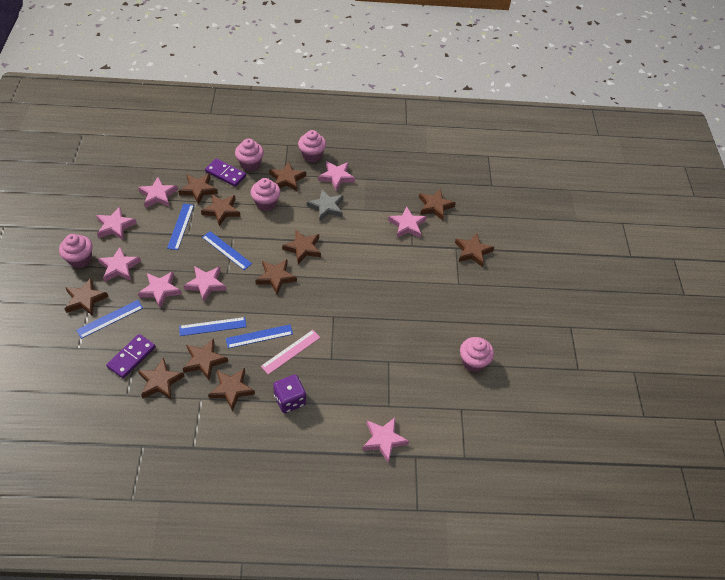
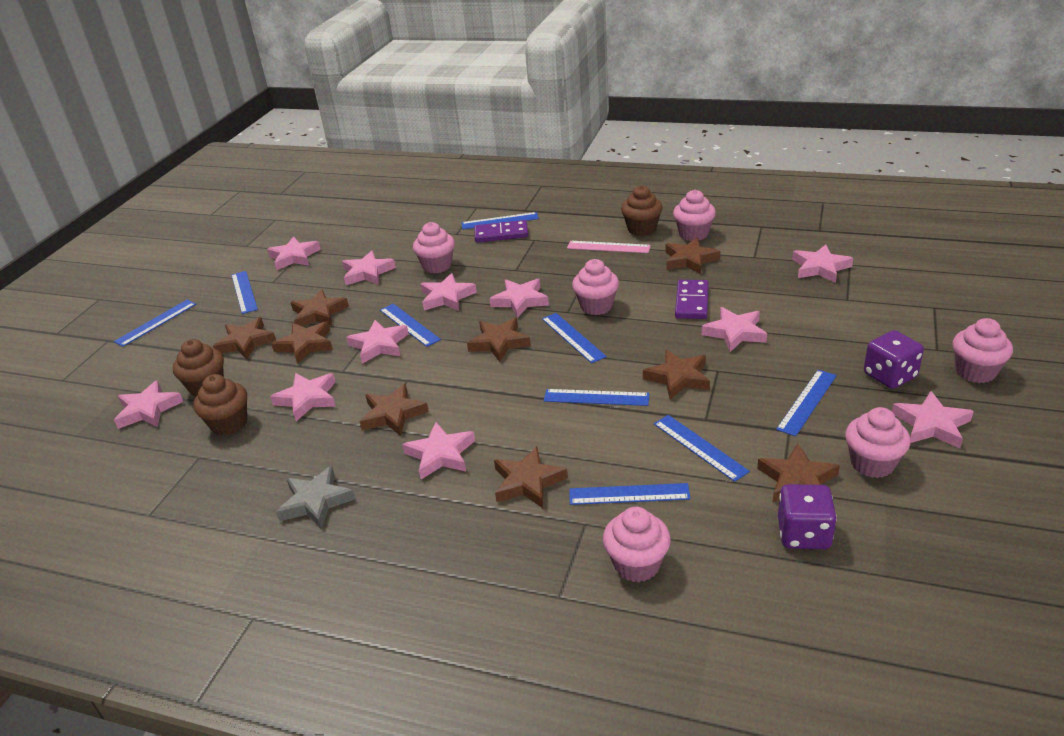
blue ruler: 5 -> 9
brown cupcake: 0 -> 3
brown star: 11 -> 9
pink cupcake: 5 -> 6
pink star: 8 -> 11
purple dice: 1 -> 2

